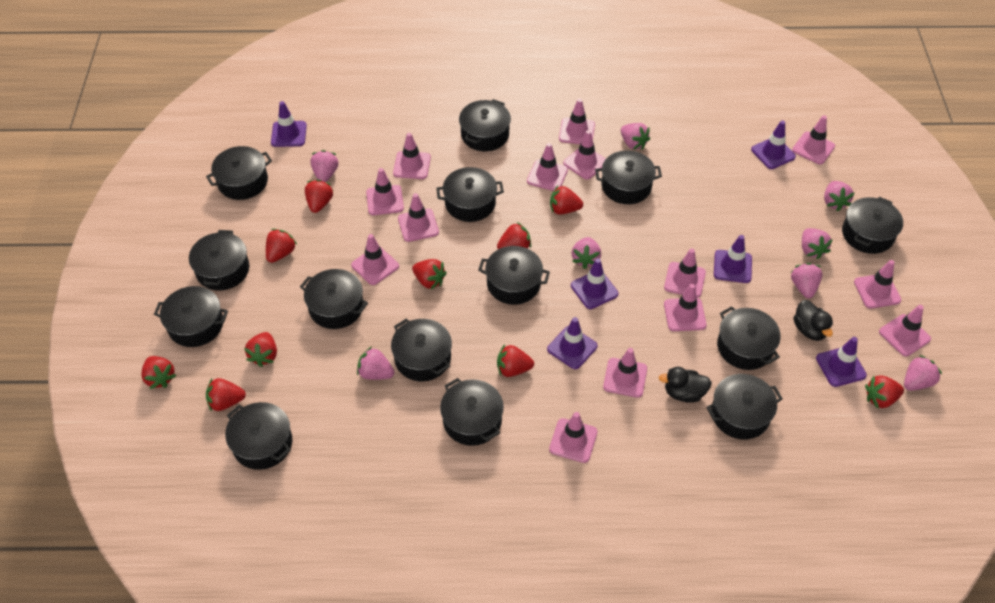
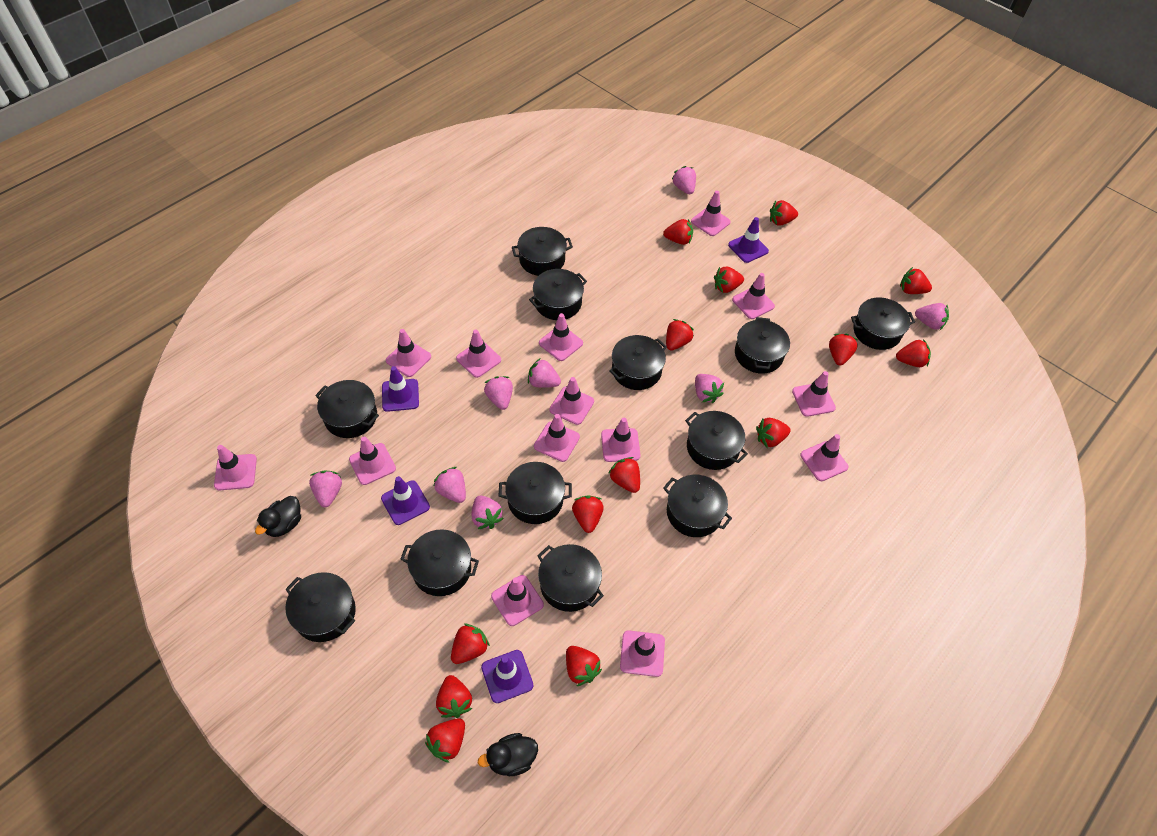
black pot: 14 -> 12
purple traffic cone: 6 -> 4
red strawberry: 10 -> 14

